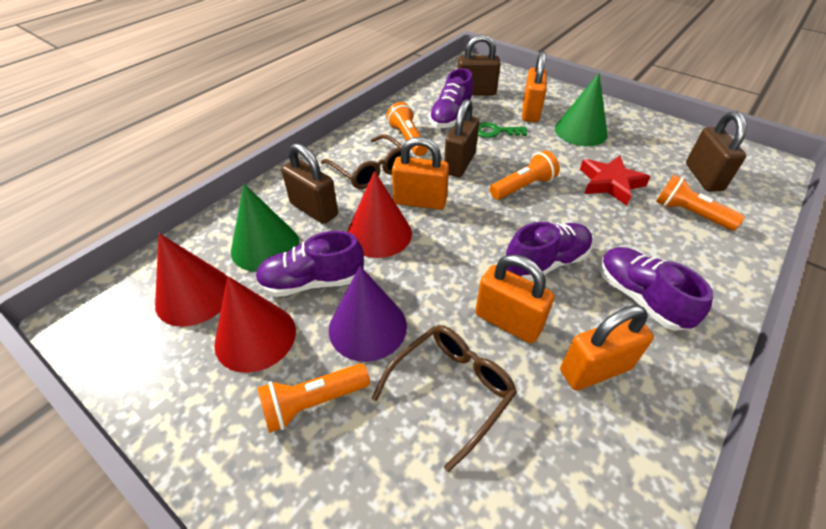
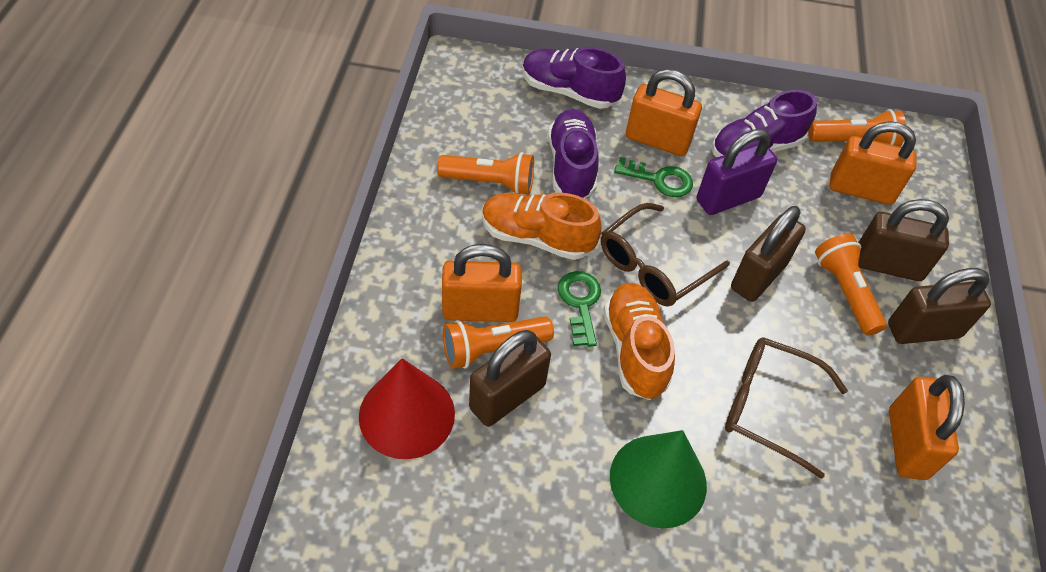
green cone: 2 -> 1
green key: 1 -> 2
orange shoe: 0 -> 2
purple cone: 1 -> 0
purple padlock: 0 -> 1
purple shoe: 4 -> 3
red cone: 3 -> 1
red star: 1 -> 0

